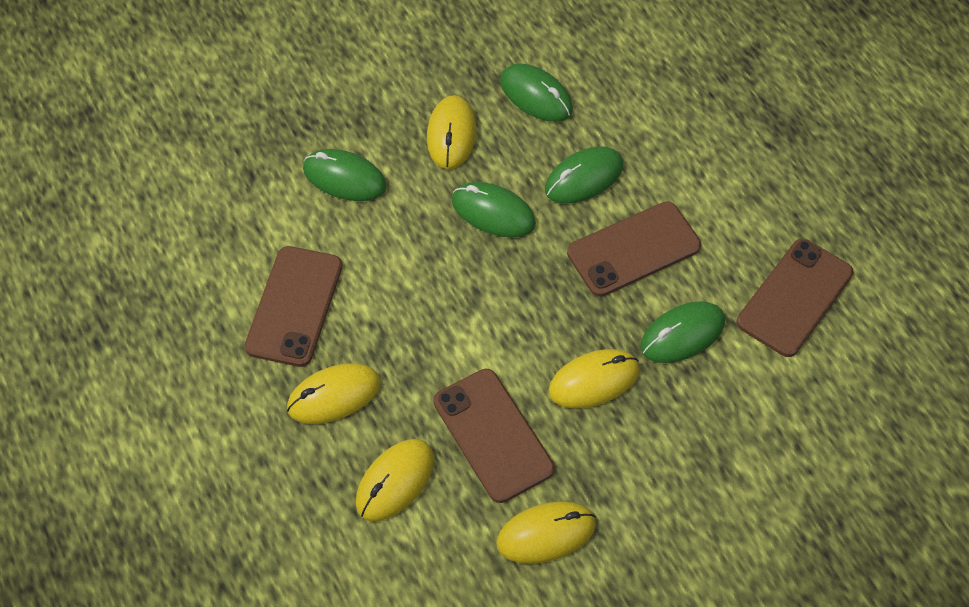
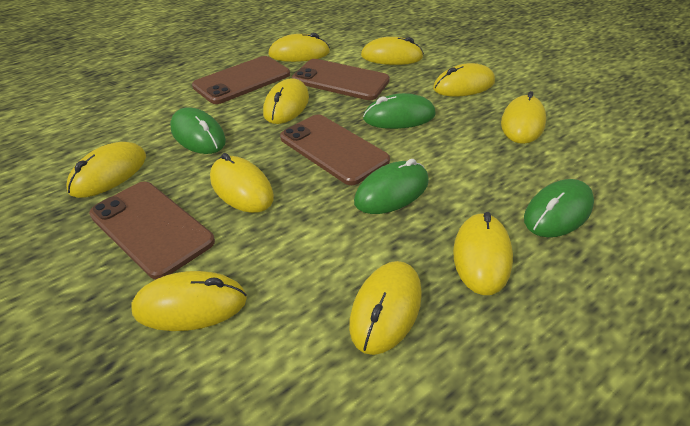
green mouse: 5 -> 4
yellow mouse: 5 -> 10

